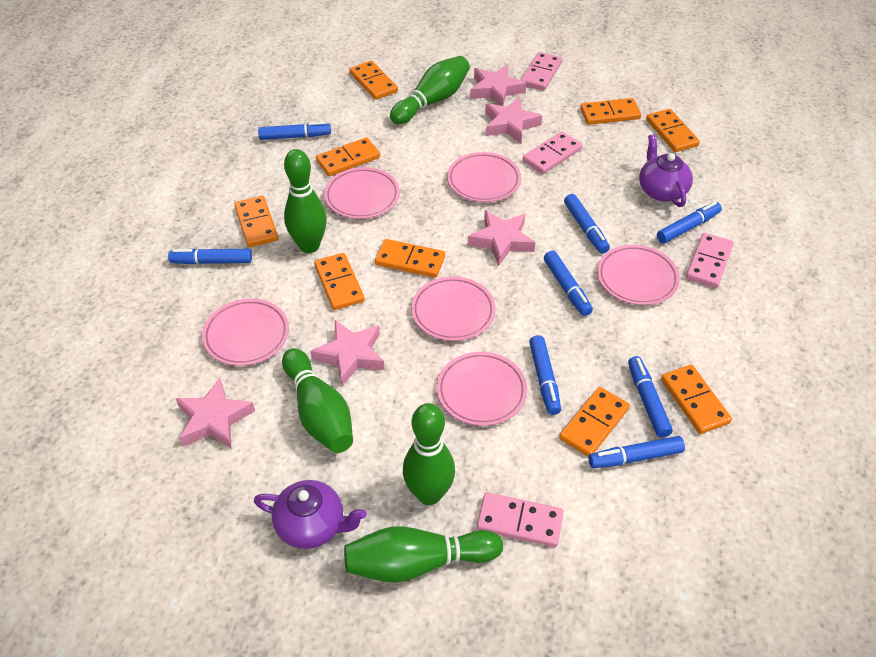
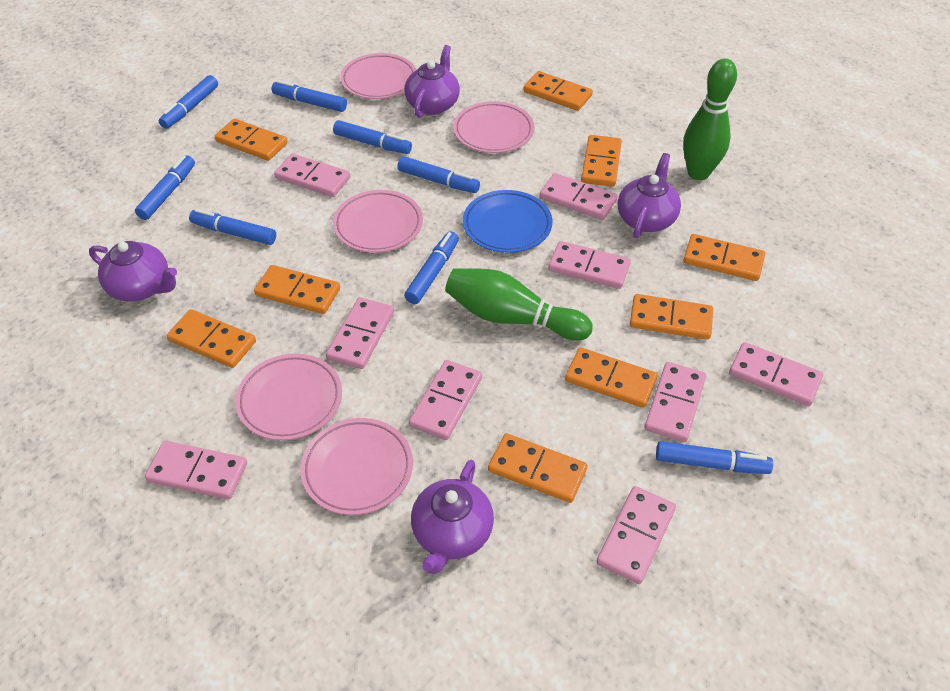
blue plate: 0 -> 1
green bowling pin: 5 -> 2
pink domino: 4 -> 9
pink plate: 6 -> 5
pink star: 5 -> 0
purple teapot: 2 -> 4

